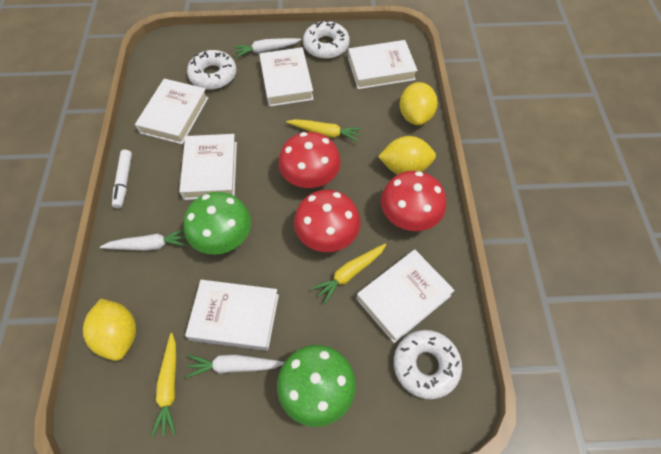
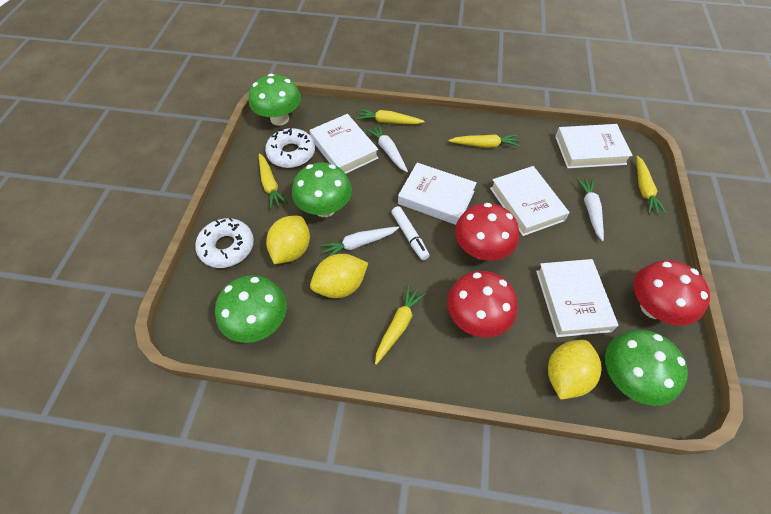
green mushroom: 2 -> 4
white book: 6 -> 5
white donut: 3 -> 2
yellow carrot: 3 -> 5

